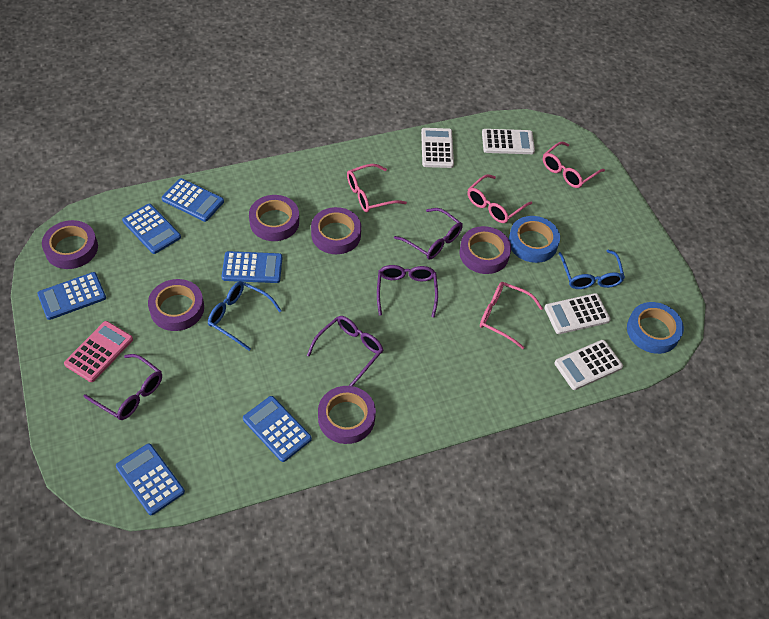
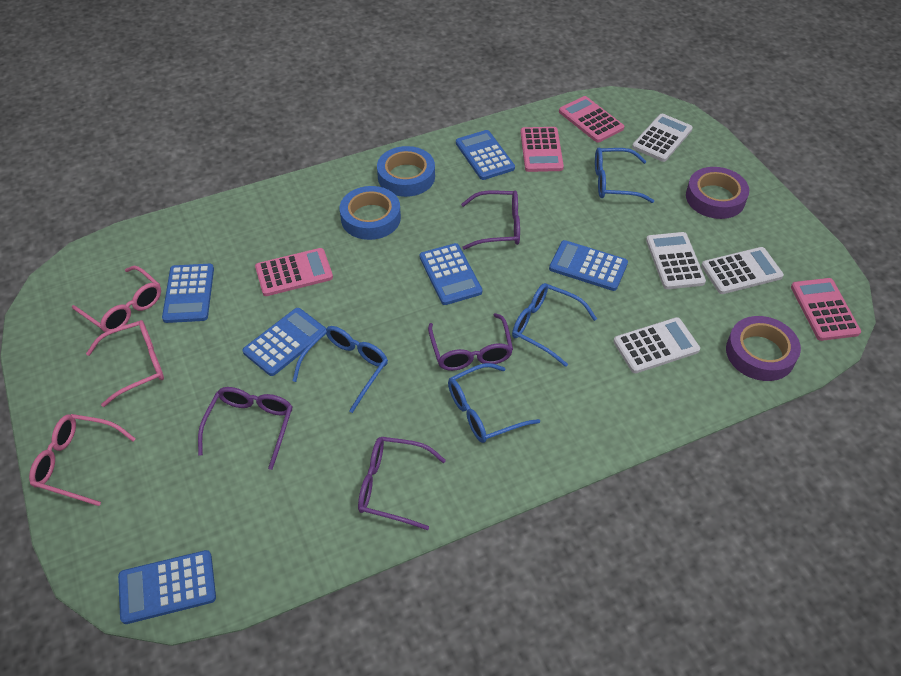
blue glasses: 2 -> 4
pink calculator: 1 -> 4
pink glasses: 4 -> 3
purple tape: 6 -> 2

